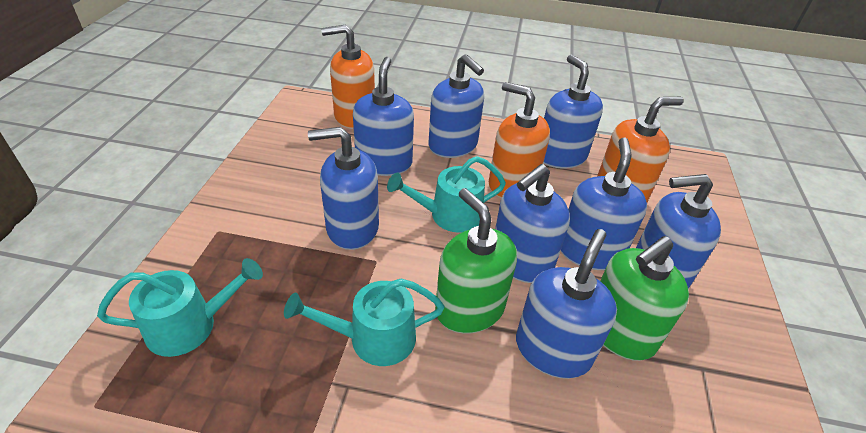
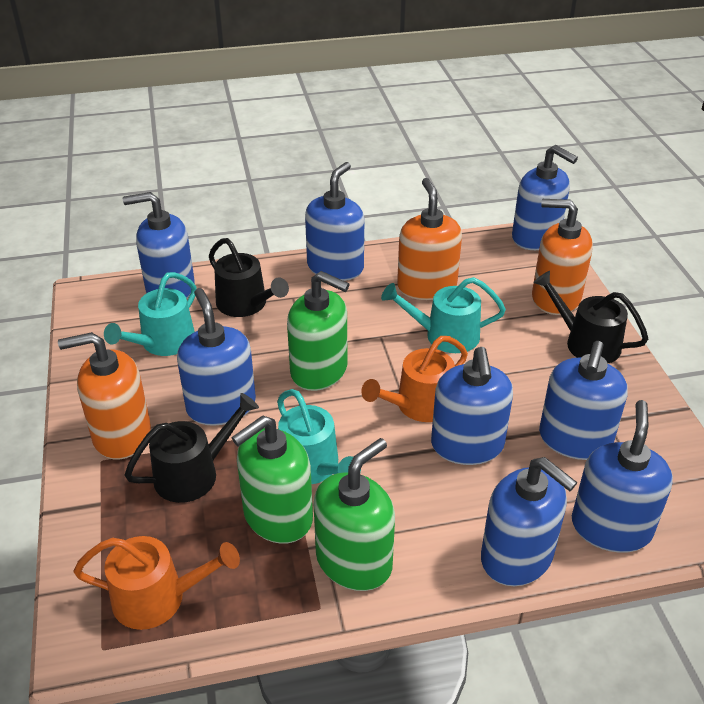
black watering can: 0 -> 3
green soap dispenser: 2 -> 3
orange watering can: 0 -> 2

